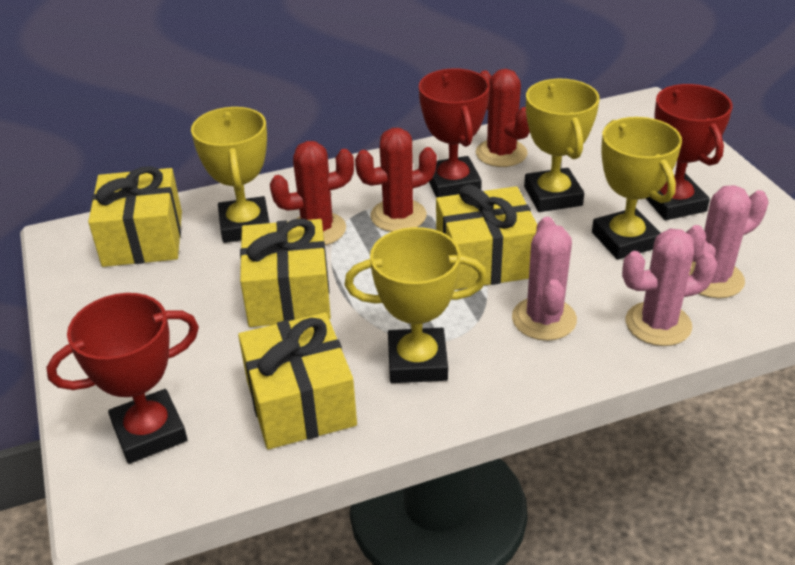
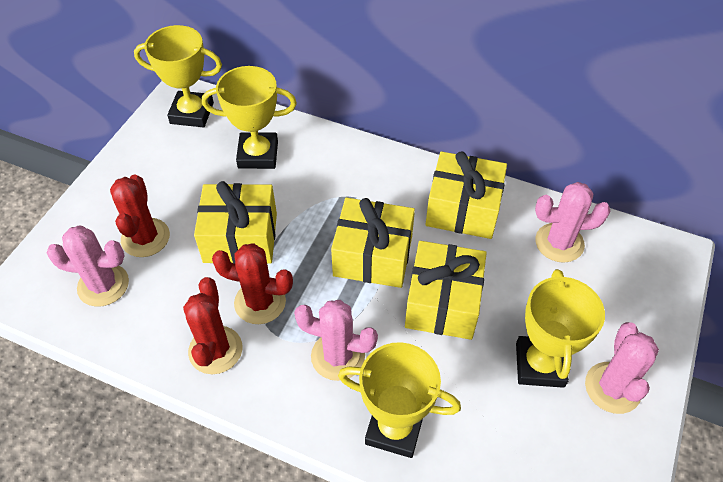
pink cactus: 3 -> 4
red trophy: 3 -> 0

